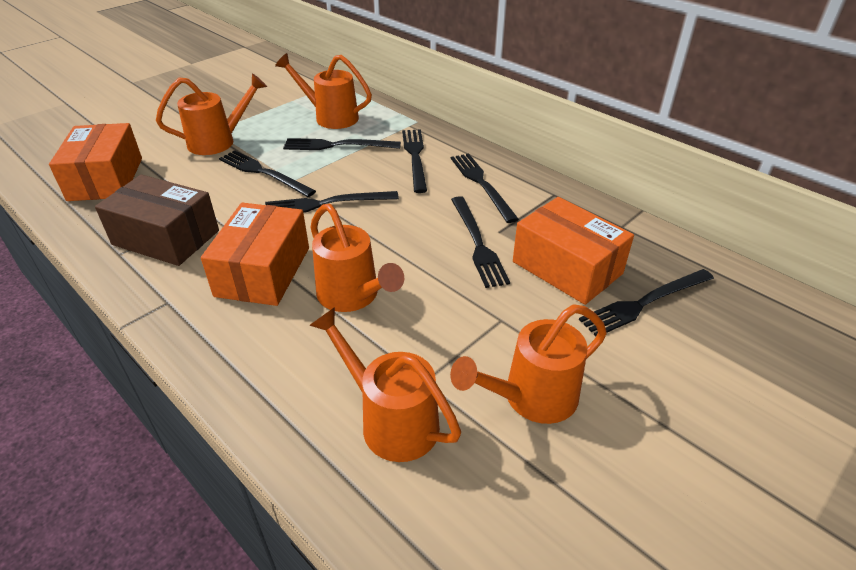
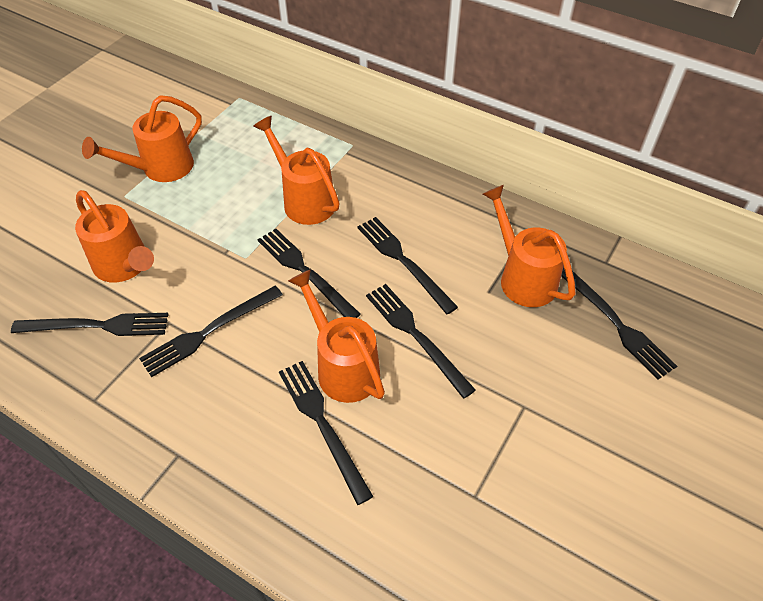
brown box: 1 -> 0
orange box: 3 -> 0

